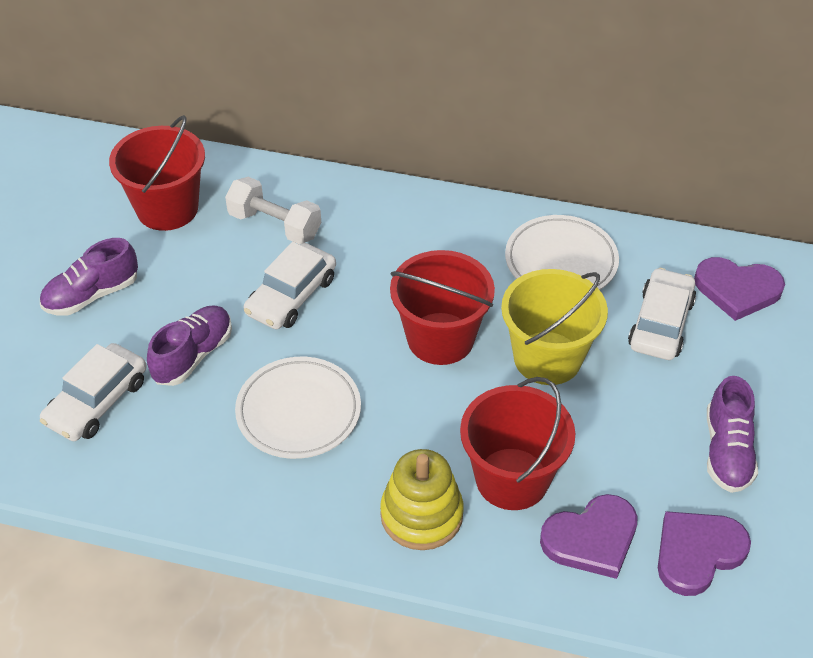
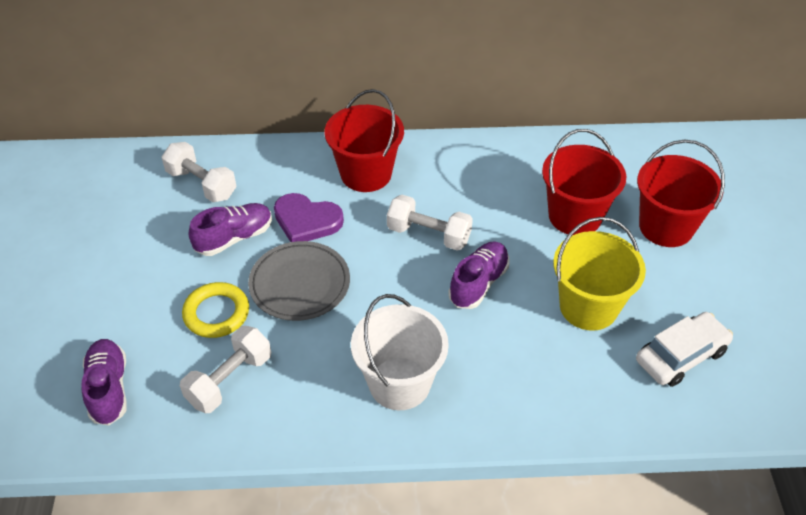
grey plate: 0 -> 1
purple heart: 3 -> 1
white bucket: 0 -> 1
white car: 3 -> 1
white dumbbell: 1 -> 3
white plate: 2 -> 0
yellow ring: 0 -> 1
yellow stacking toy: 1 -> 0

